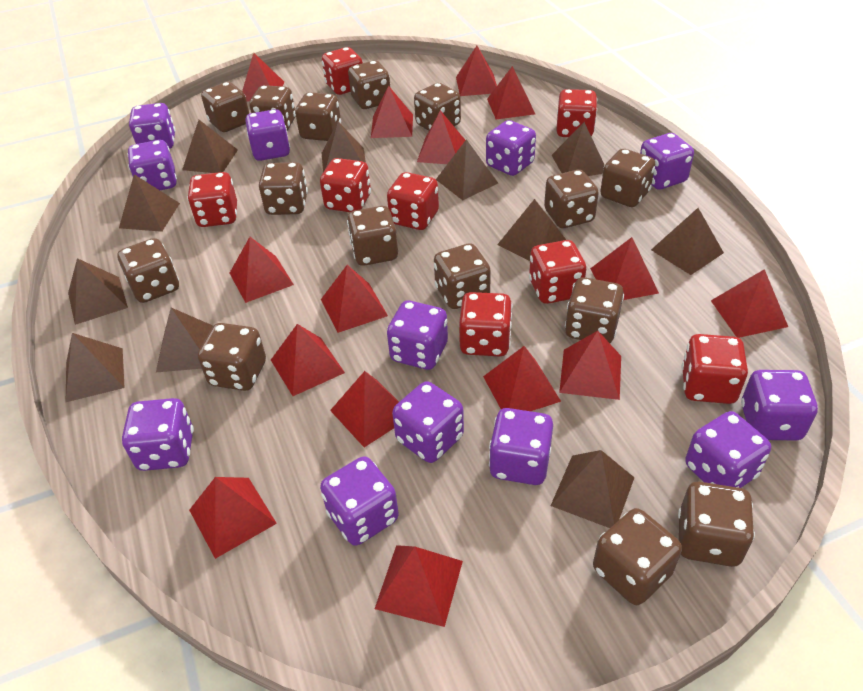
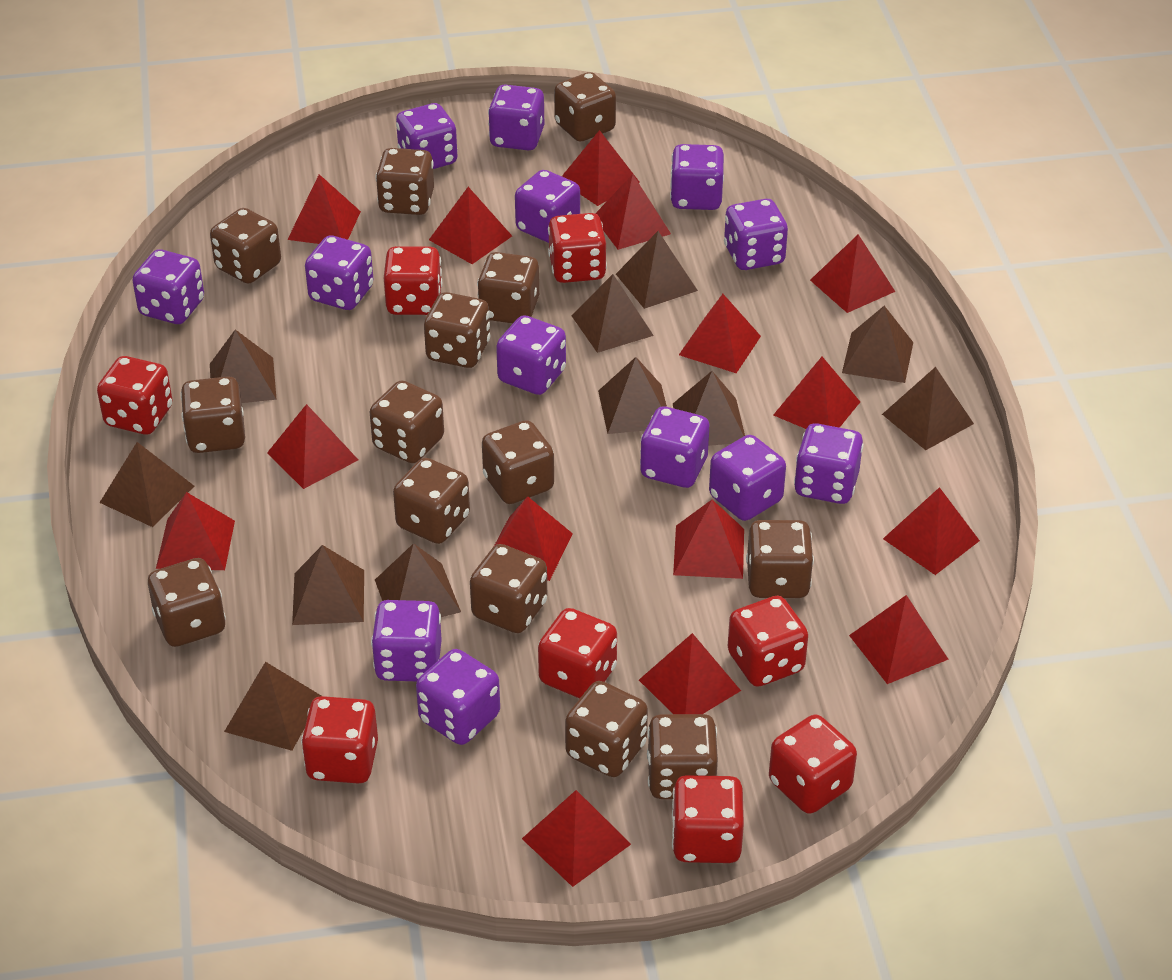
brown dice: 15 -> 14
purple dice: 12 -> 13

